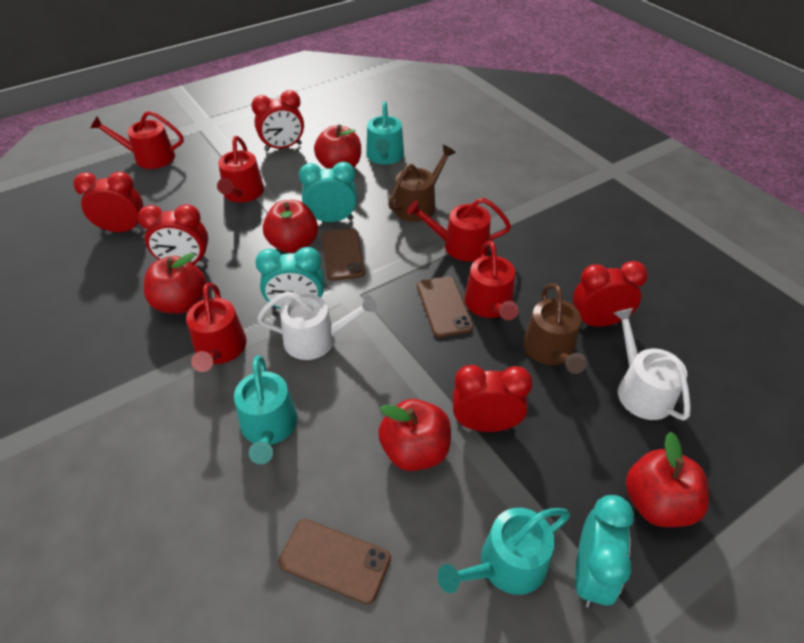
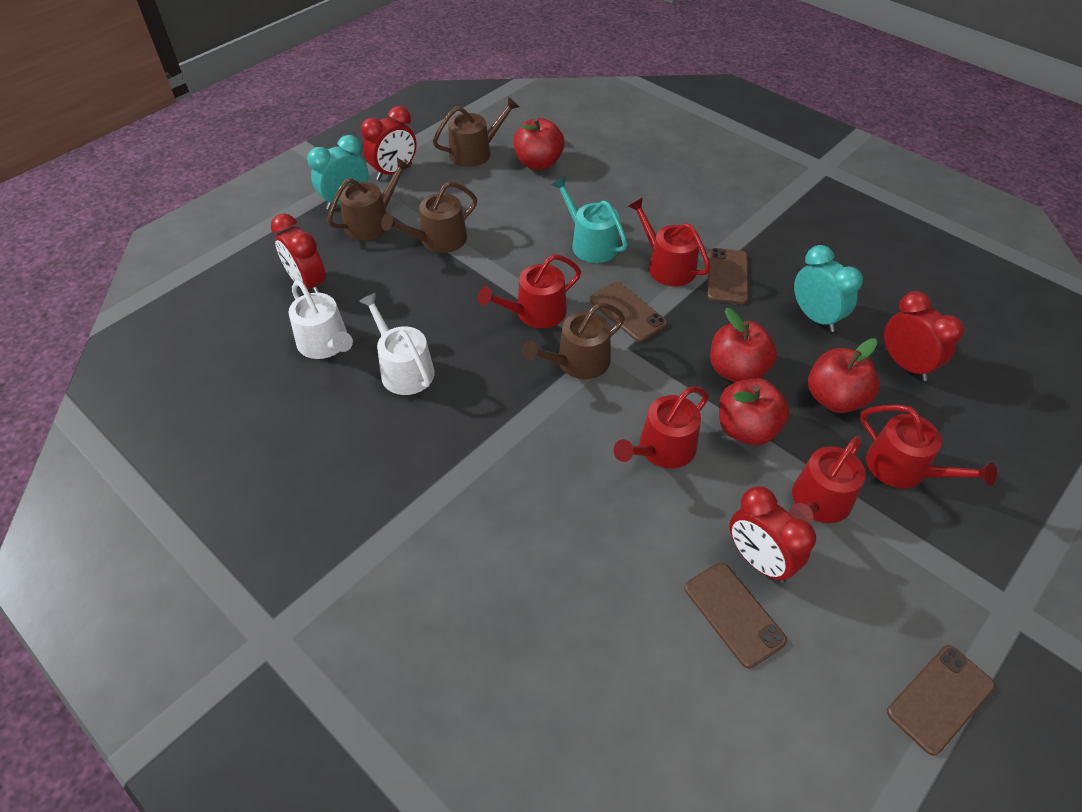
brown phone: 3 -> 4
brown watering can: 2 -> 4
red apple: 5 -> 4
red clock: 5 -> 4
turquoise clock: 3 -> 2
turquoise watering can: 3 -> 1

